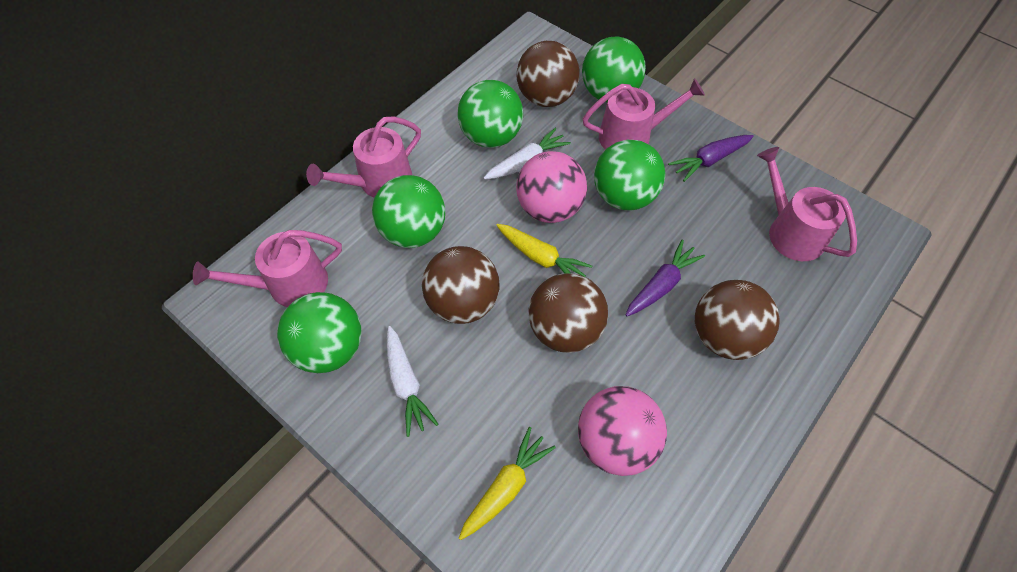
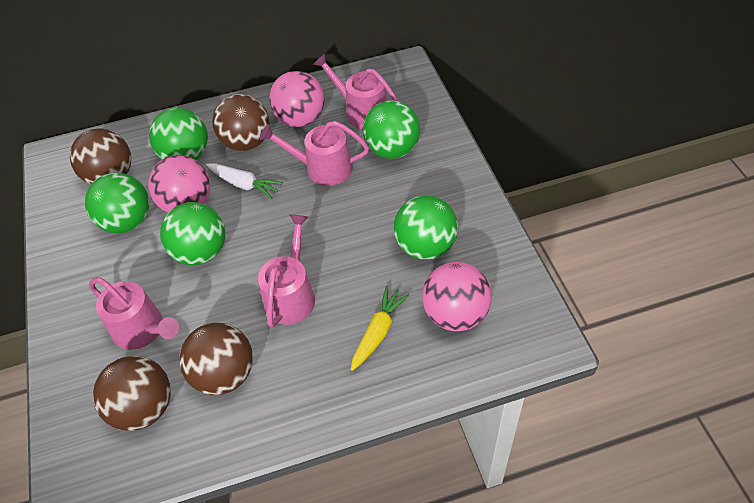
pink ball: 2 -> 3
purple carrot: 2 -> 0
white carrot: 2 -> 1
yellow carrot: 2 -> 1

